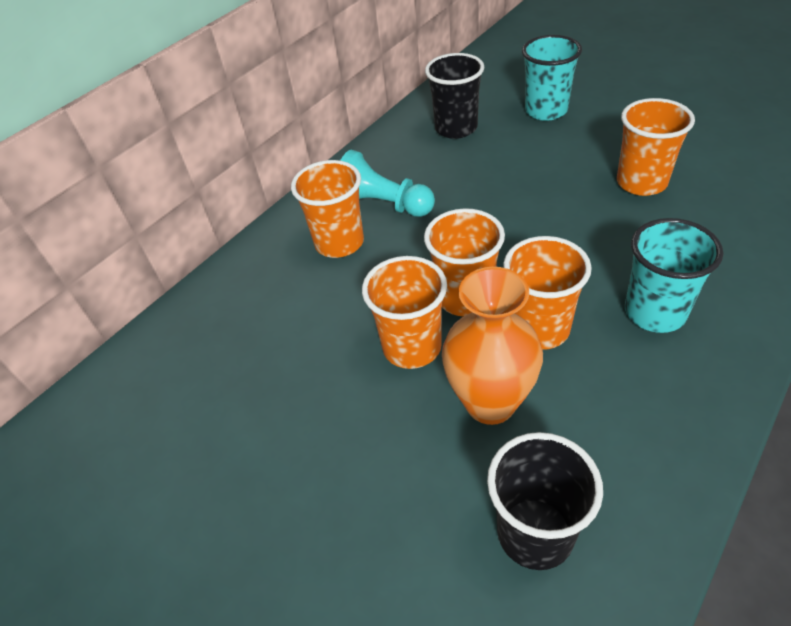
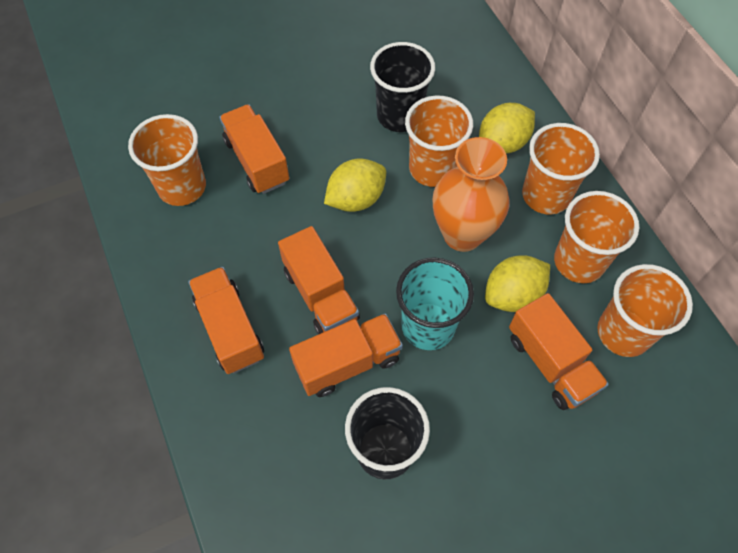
orange truck: 0 -> 5
turquoise cup: 2 -> 1
turquoise pawn: 1 -> 0
yellow lemon: 0 -> 3

